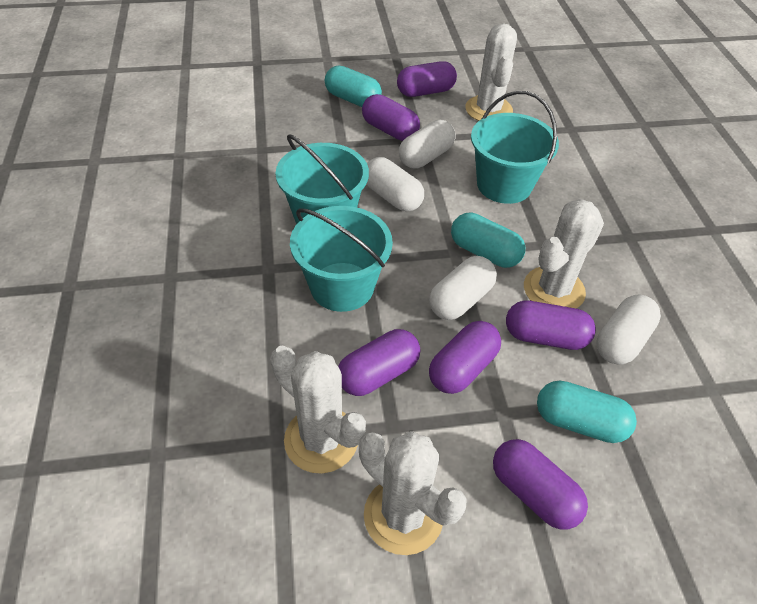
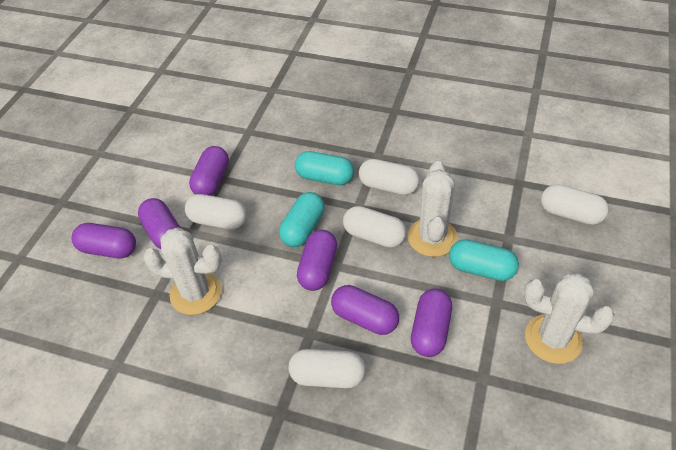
turquoise bucket: 3 -> 0
white cactus: 4 -> 3
white capsule: 4 -> 5

